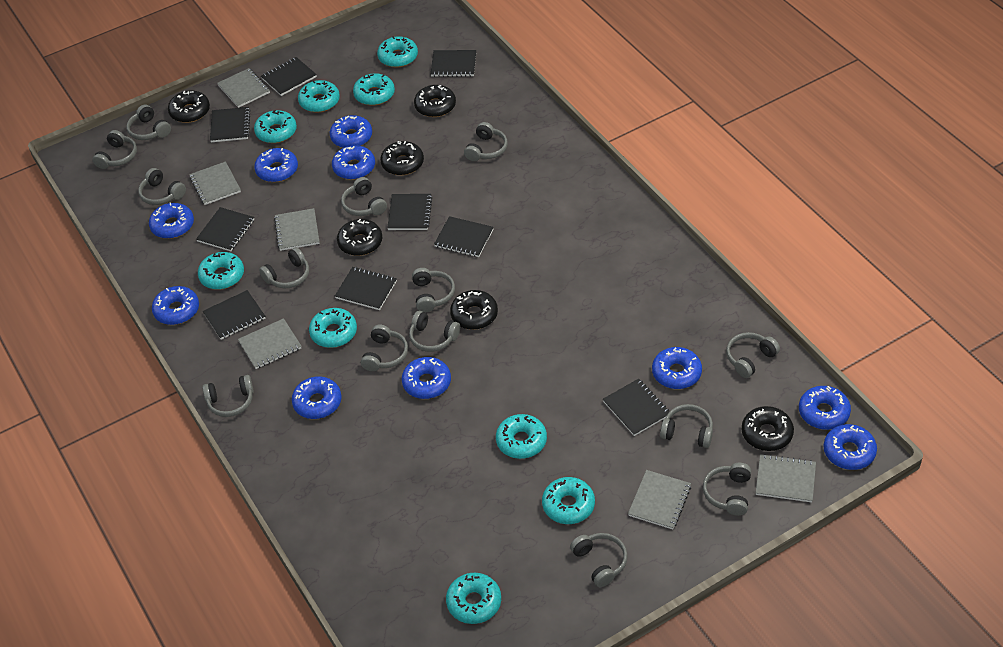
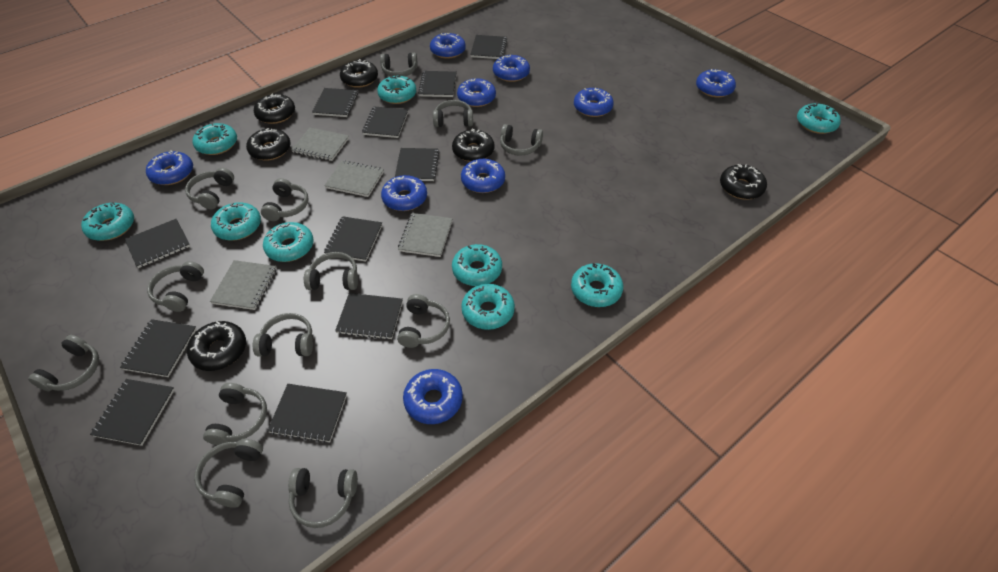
black notebook: 9 -> 11
blue donut: 10 -> 9
grey headphones: 14 -> 13
grey notebook: 6 -> 4

